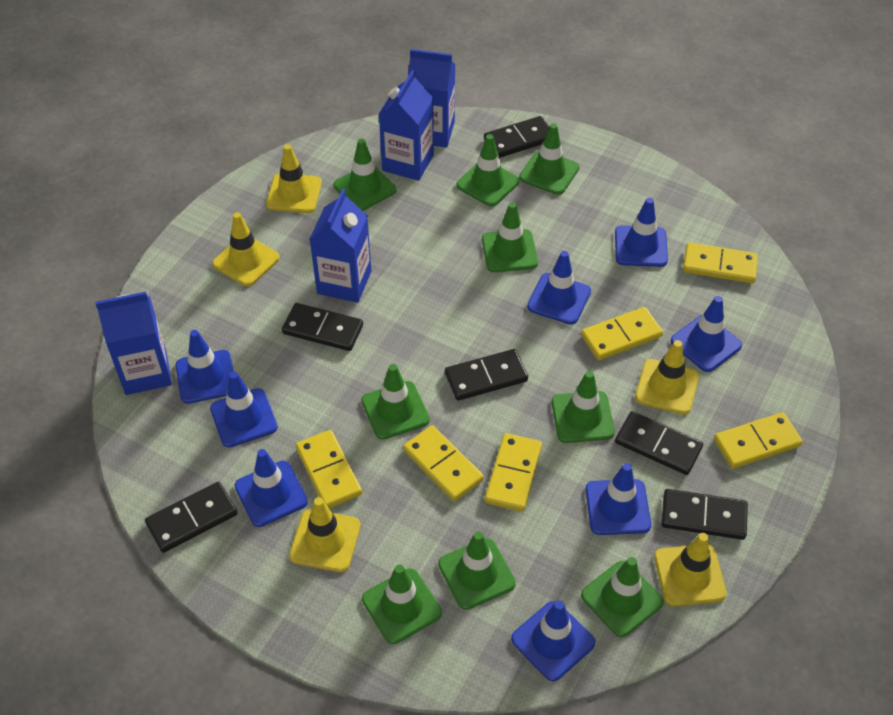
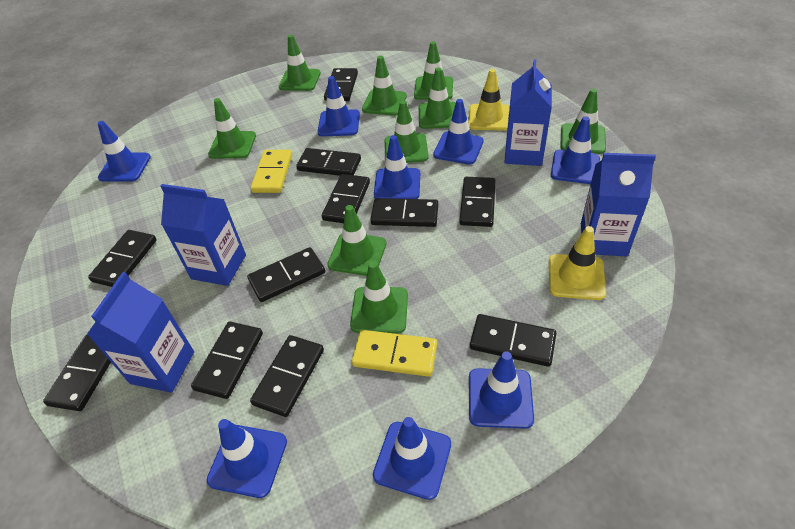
black domino: 6 -> 11
yellow domino: 6 -> 2
yellow traffic cone: 5 -> 2

